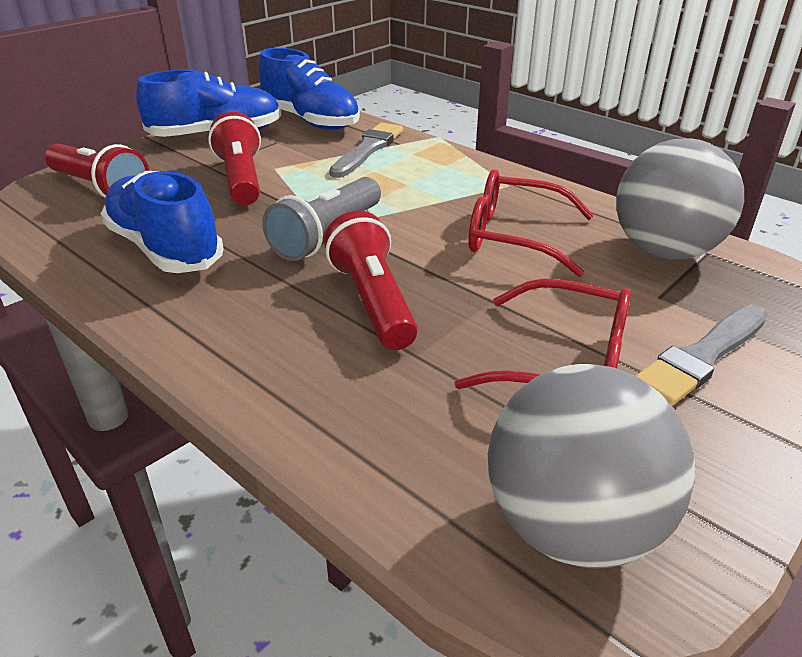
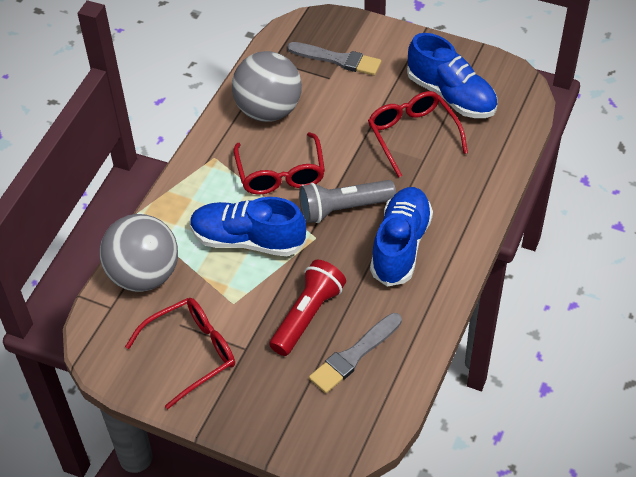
red flashlight: 3 -> 1
red glasses: 2 -> 3

